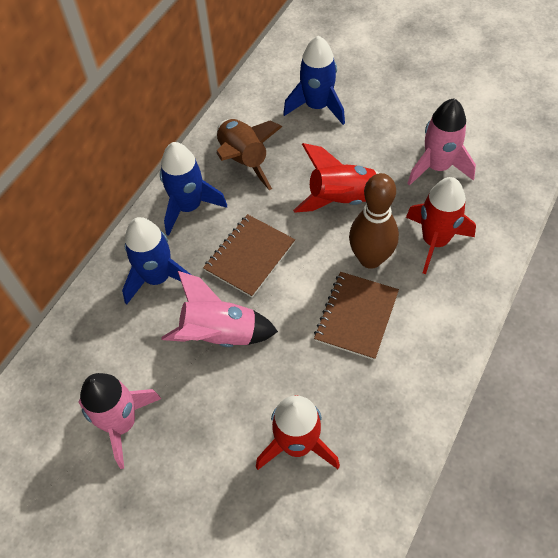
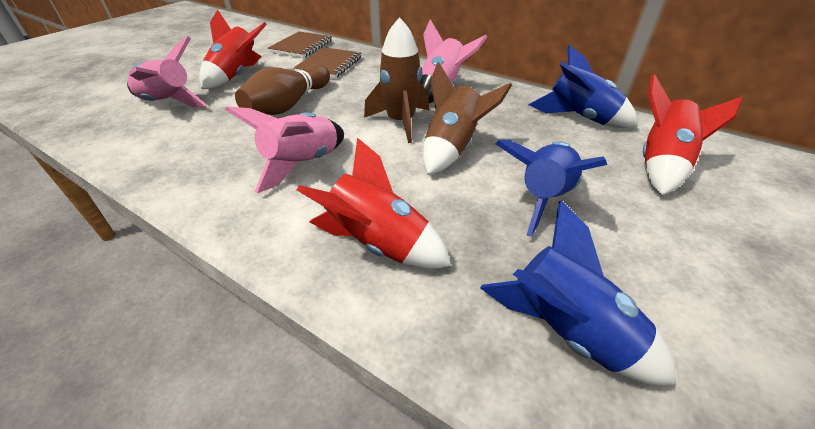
brown rocket: 1 -> 2

